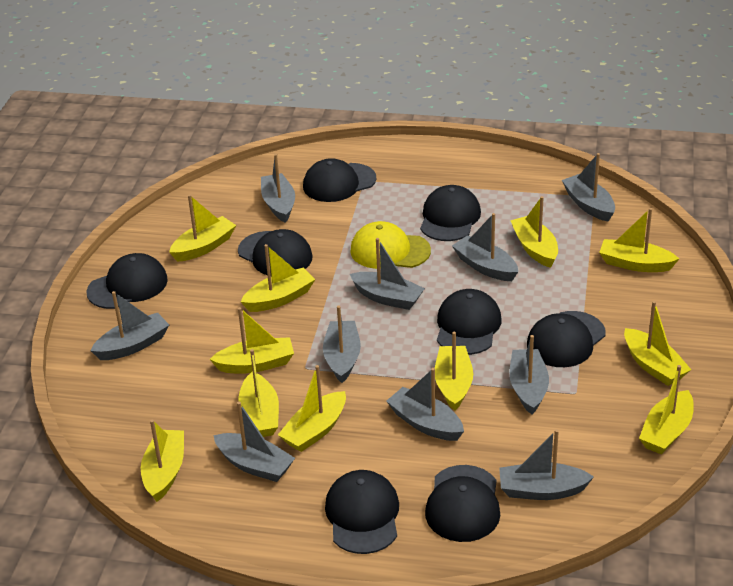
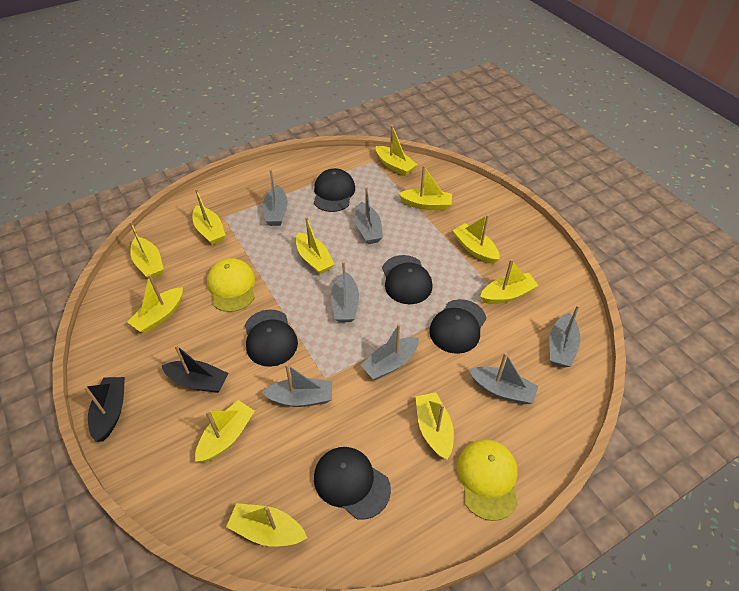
black boat: 0 -> 2
black cap: 8 -> 5
grey boat: 10 -> 7
yellow cap: 1 -> 2

